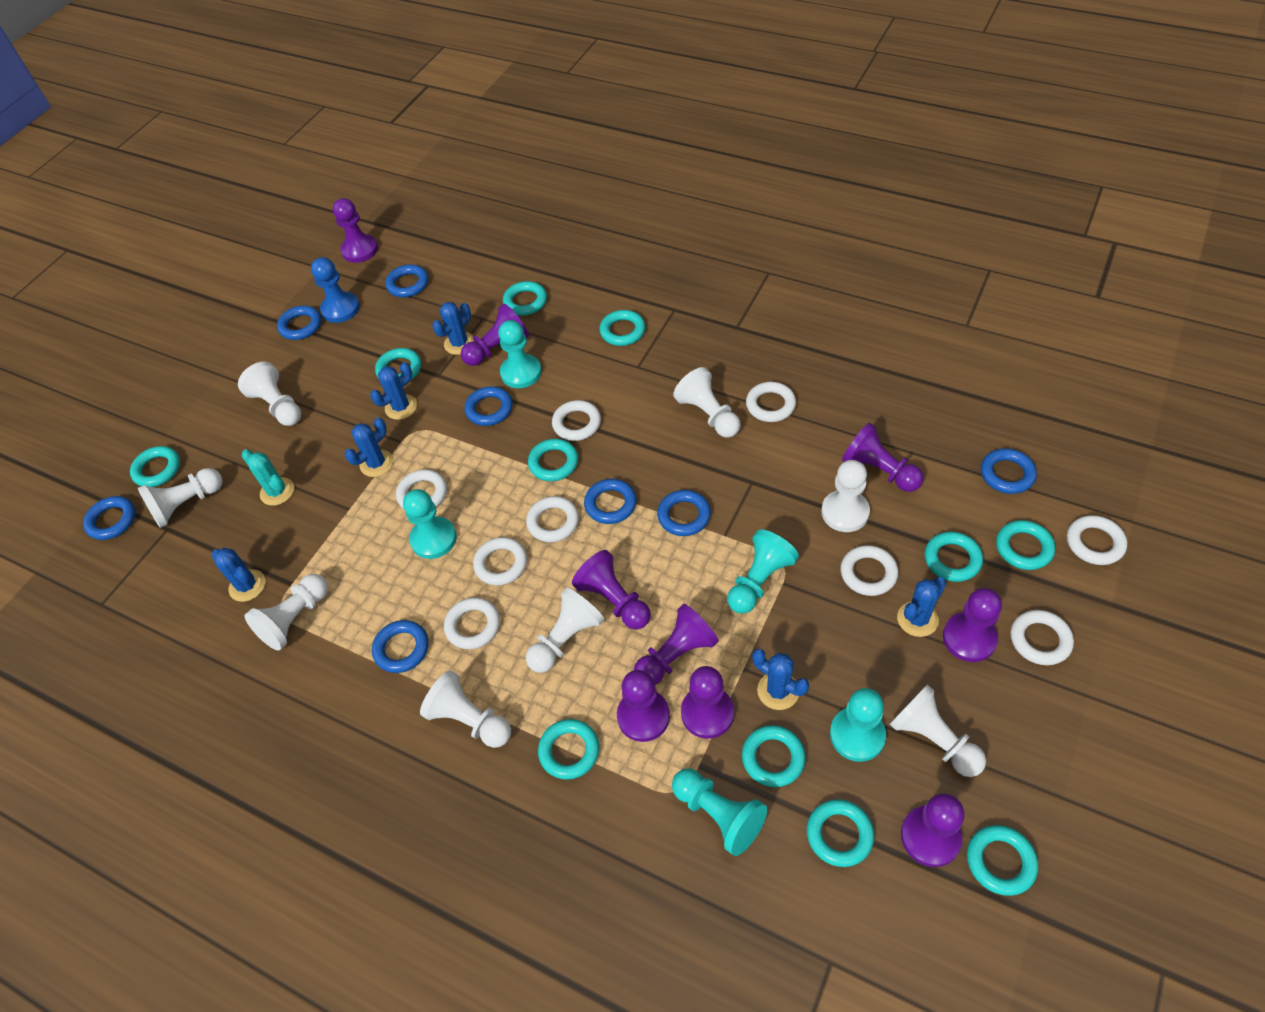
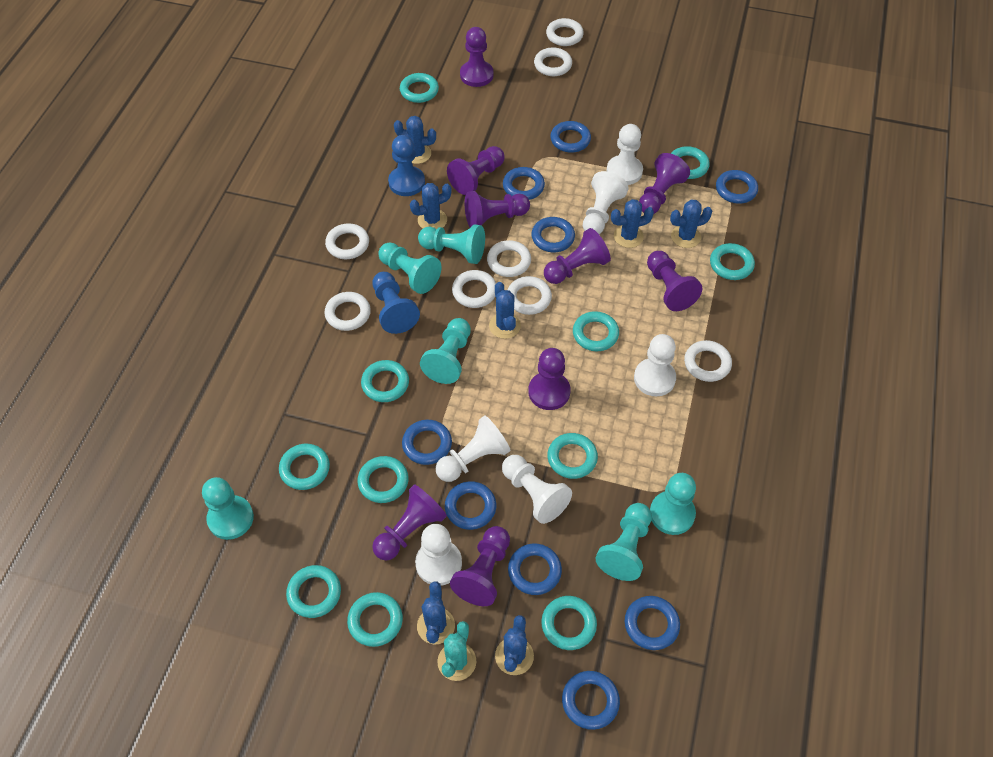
blue cactus: 6 -> 7
blue pawn: 1 -> 2
blue ring: 8 -> 9
turquoise pawn: 5 -> 6
white pawn: 8 -> 6
white ring: 9 -> 8

